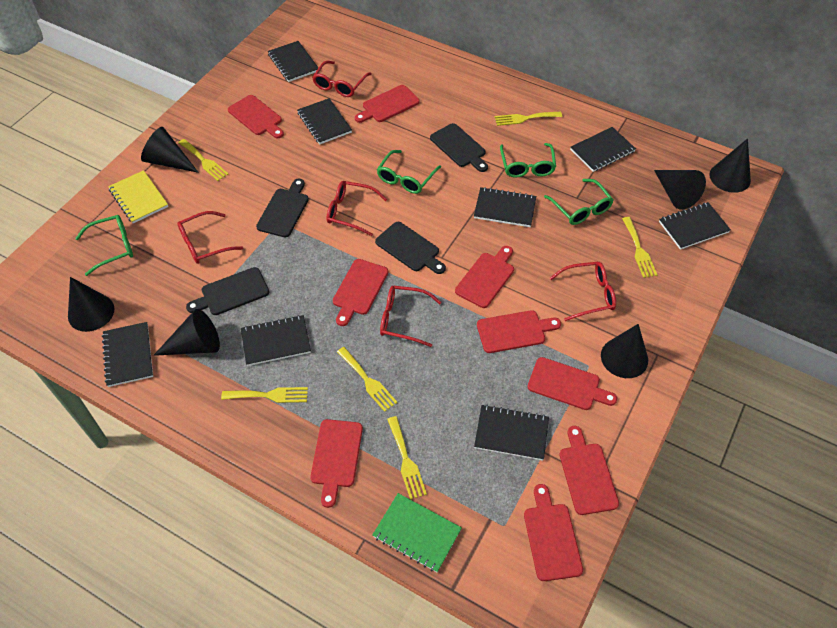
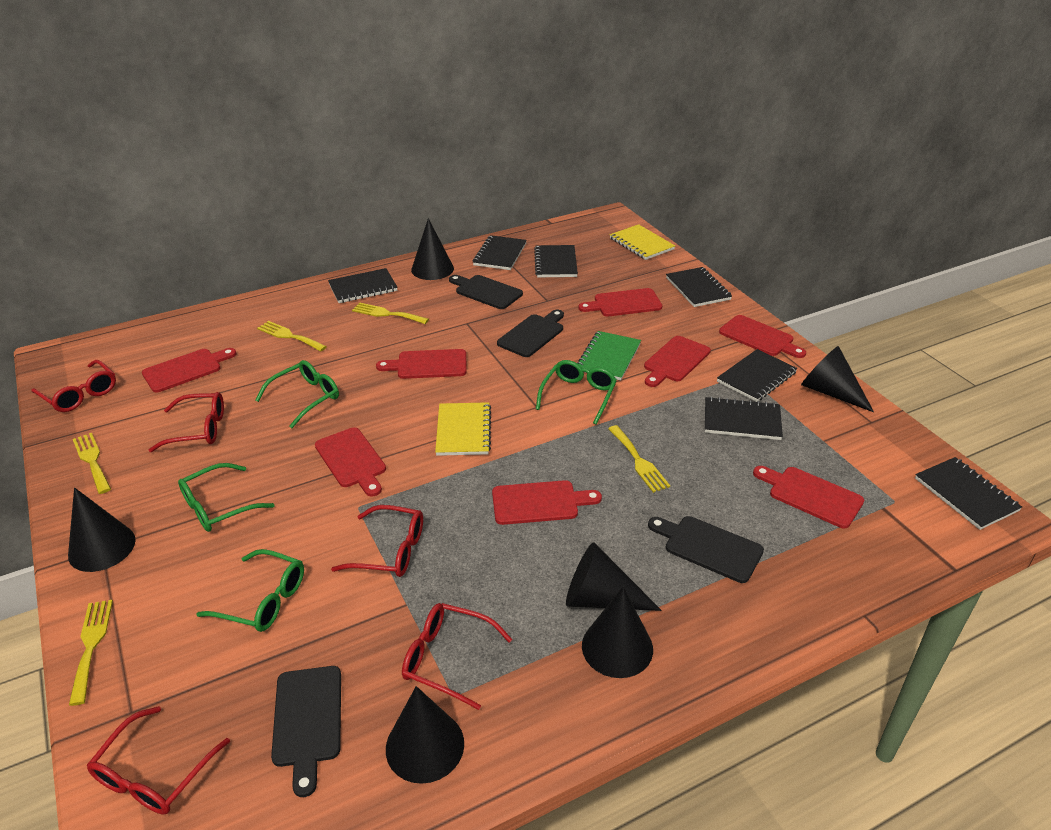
black notebook: 8 -> 7
red cutting board: 9 -> 8
yellow fork: 6 -> 5
yellow notebook: 1 -> 2

